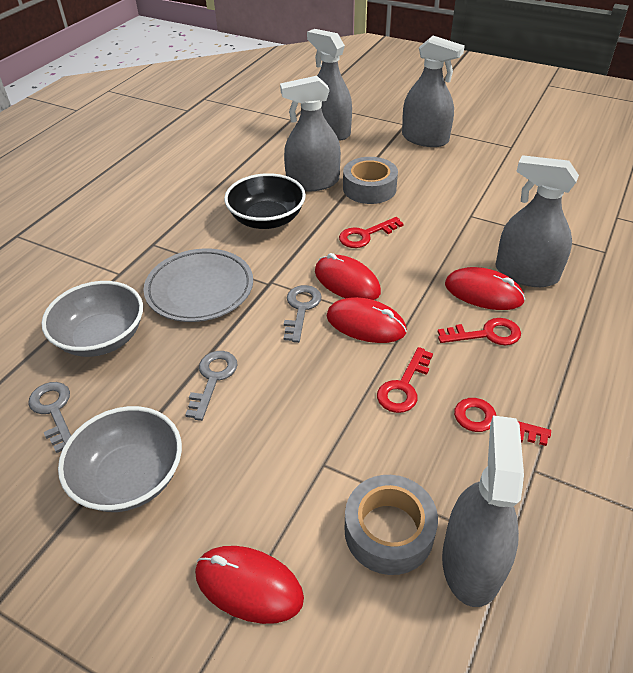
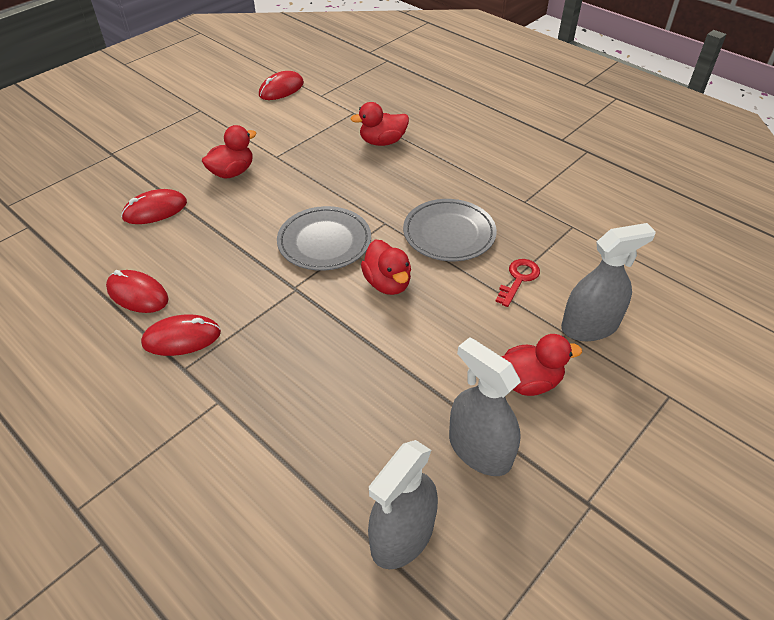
black bowl: 1 -> 0
grey bowl: 2 -> 0
grey key: 3 -> 0
grey plate: 1 -> 2
grey spray bottle: 5 -> 3
grey tape: 2 -> 0
red duck: 0 -> 4
red key: 4 -> 1

